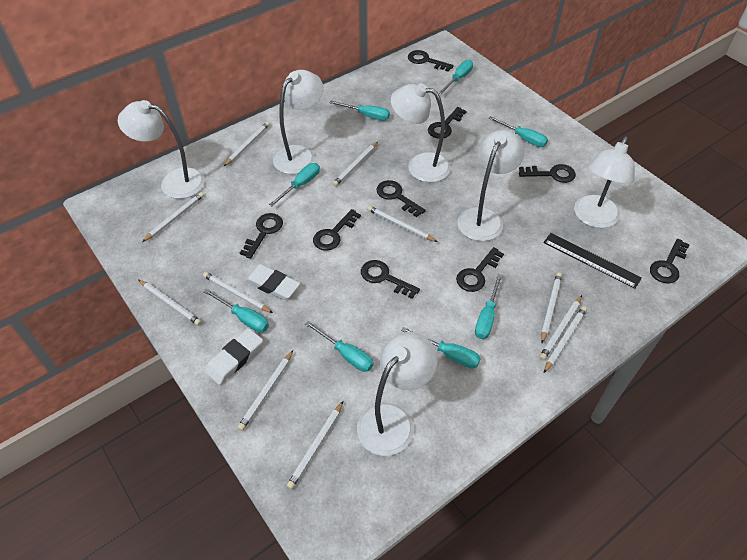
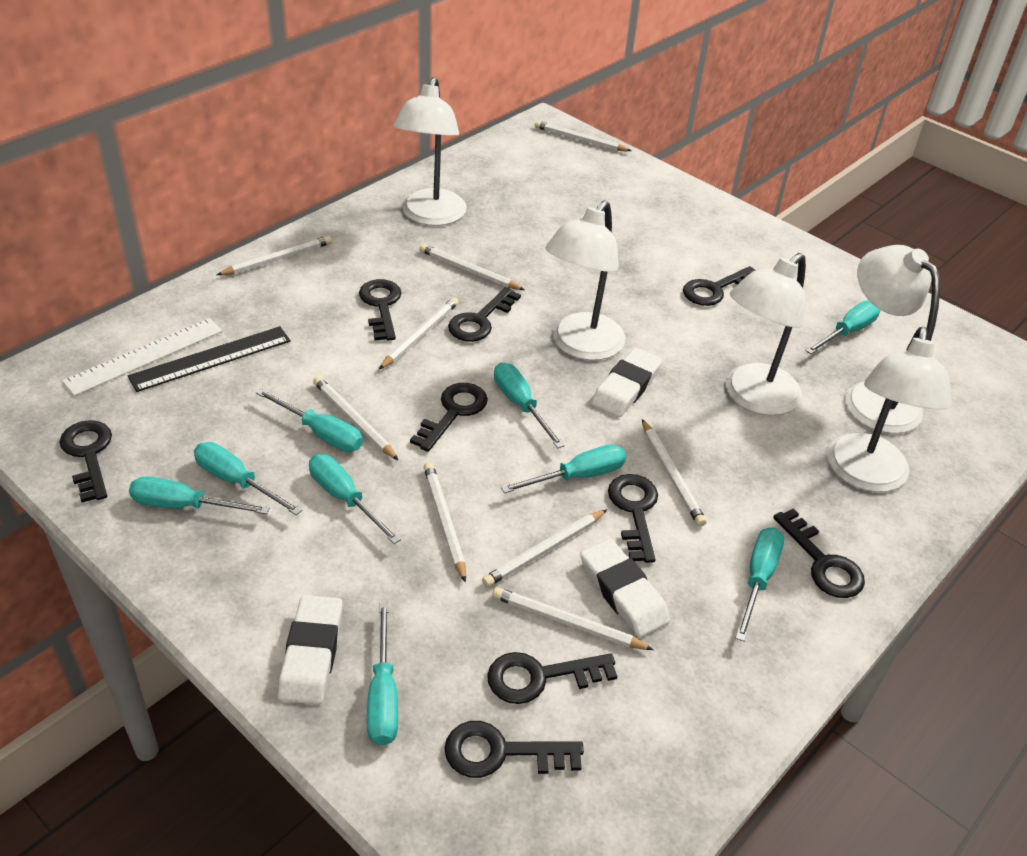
turquoise screwdriver: 8 -> 9
white eraser: 2 -> 3
white lamp: 6 -> 5
white pencil: 11 -> 9
white ruler: 0 -> 1

